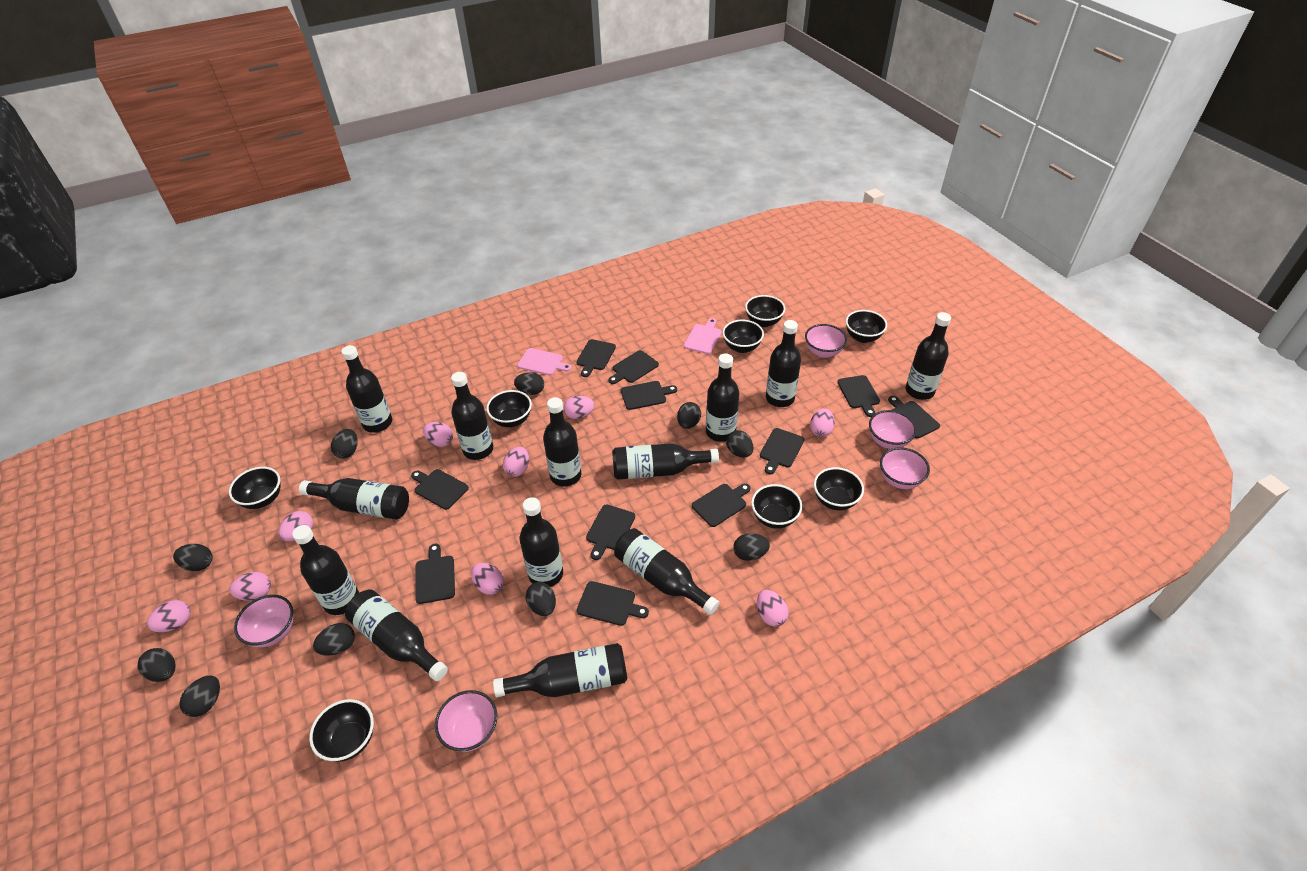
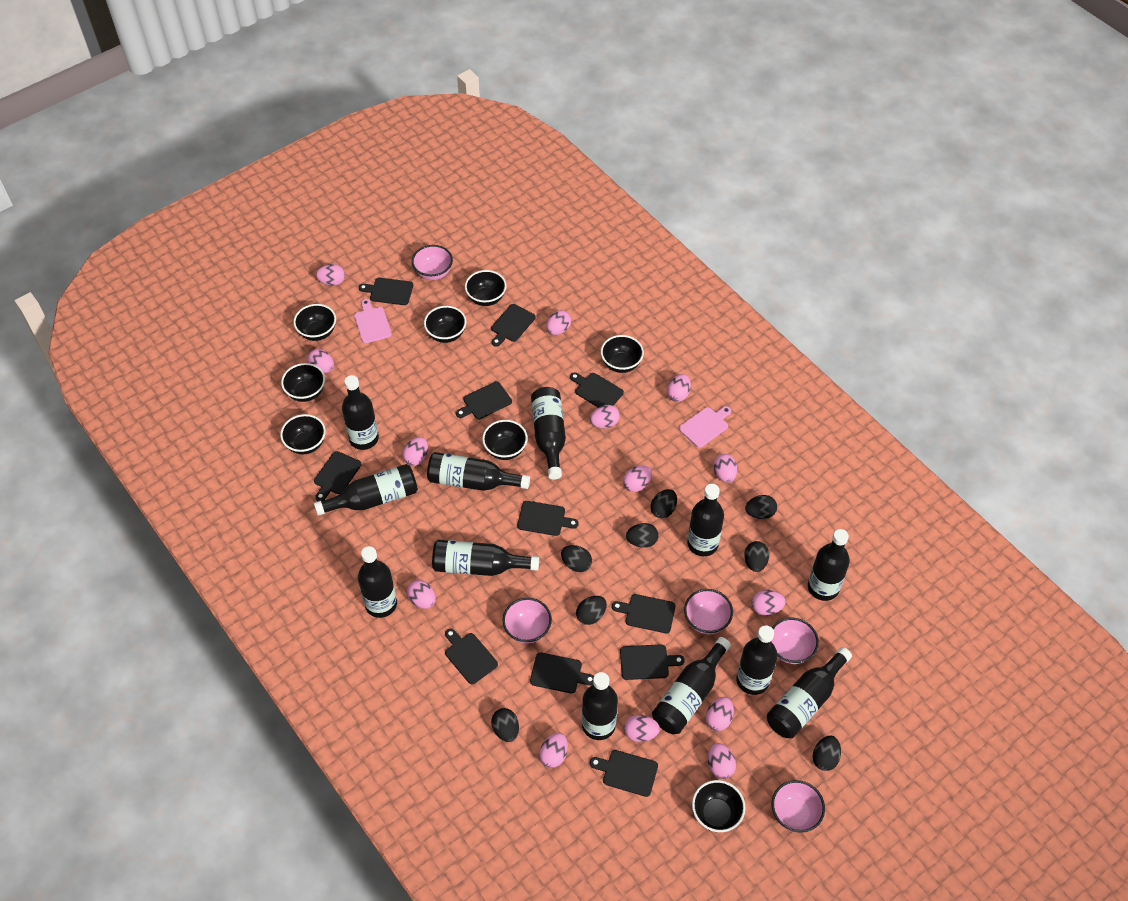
black bottle: 13 -> 12
black egg: 10 -> 8
pink egg: 9 -> 14

